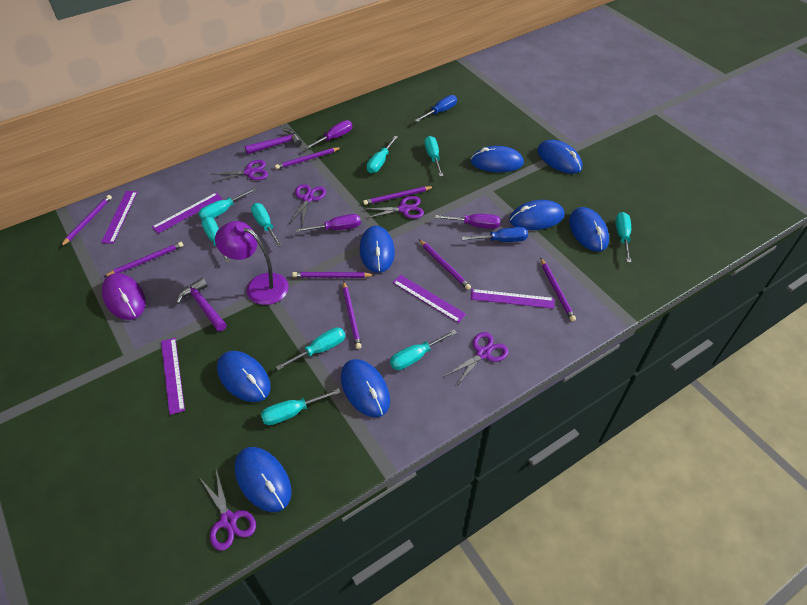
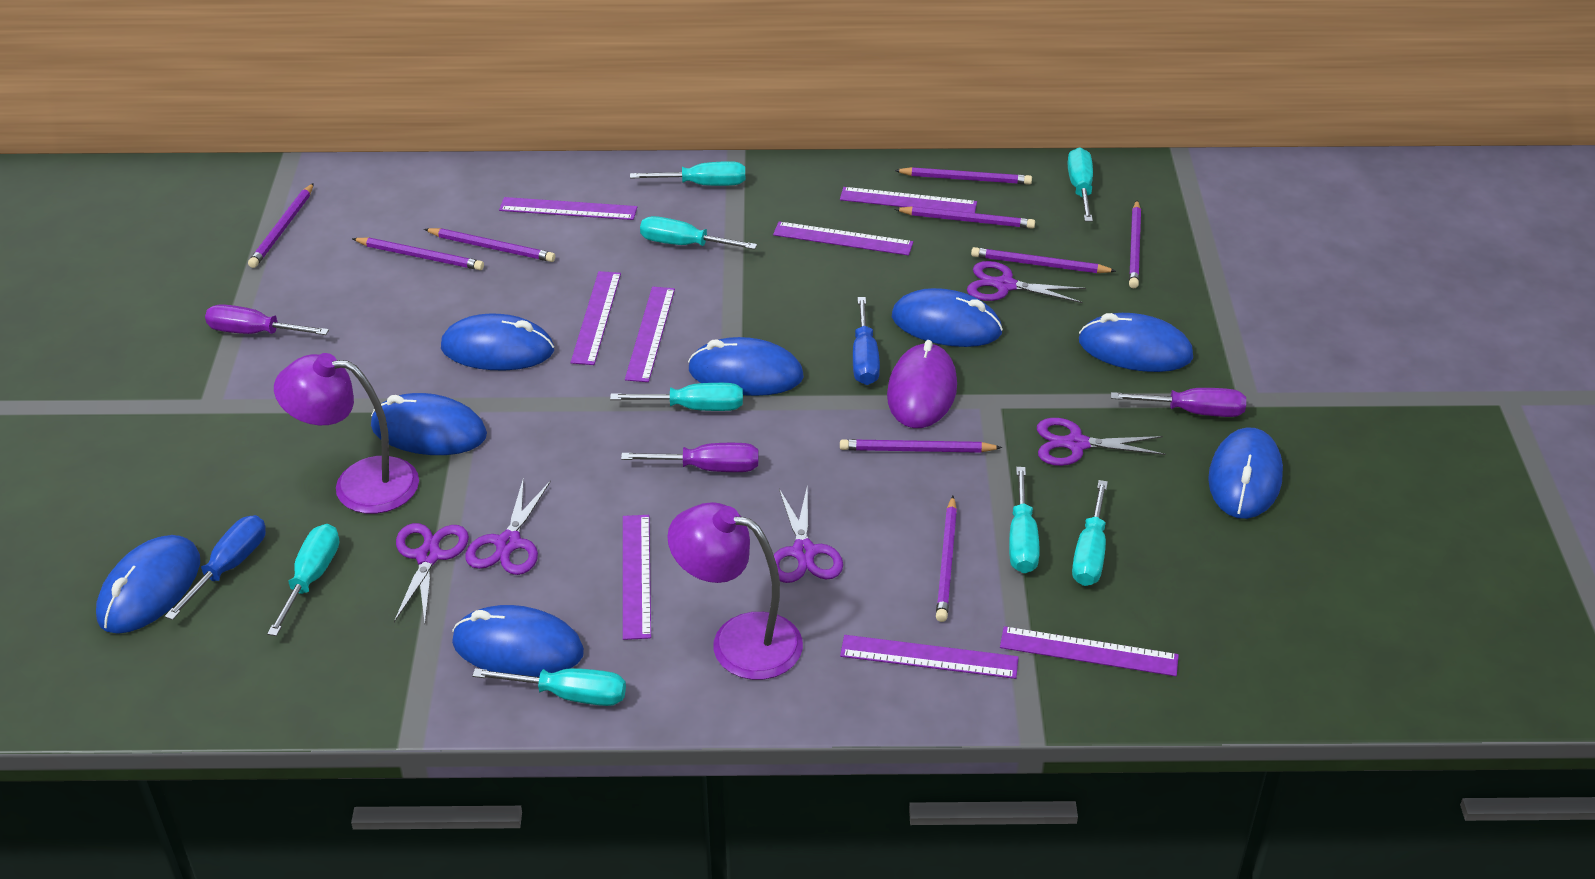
purple hammer: 2 -> 0
purple lamp: 1 -> 2
purple pencil: 8 -> 9
purple ruler: 5 -> 8
turquoise screwdriver: 9 -> 8

